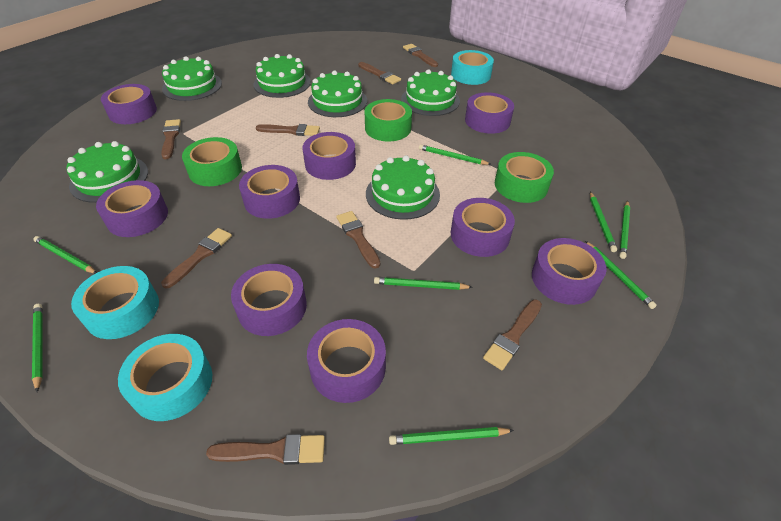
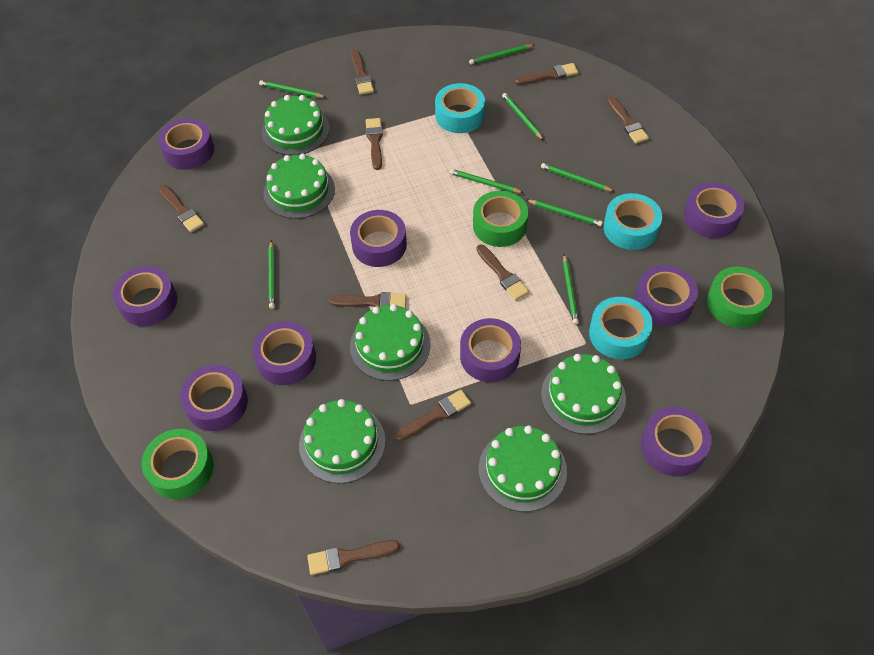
brown brush: 8 -> 9

